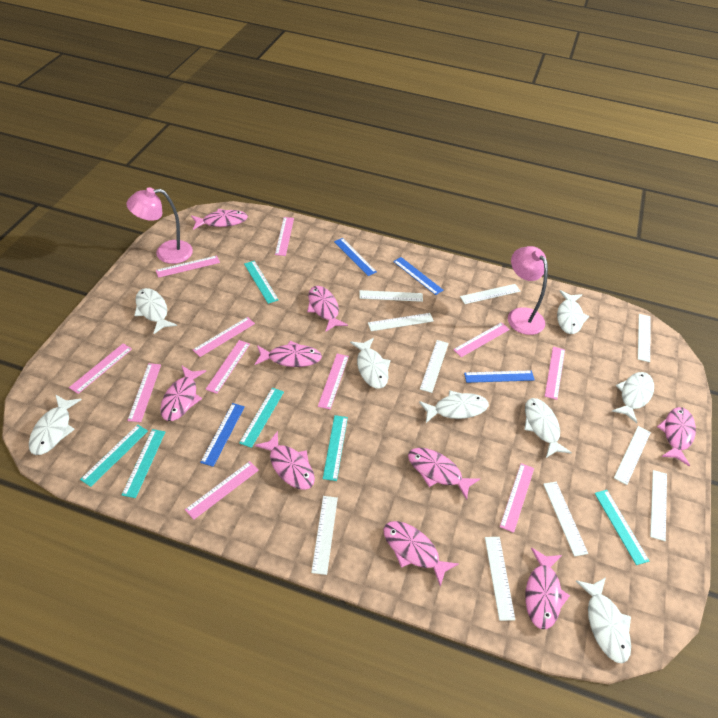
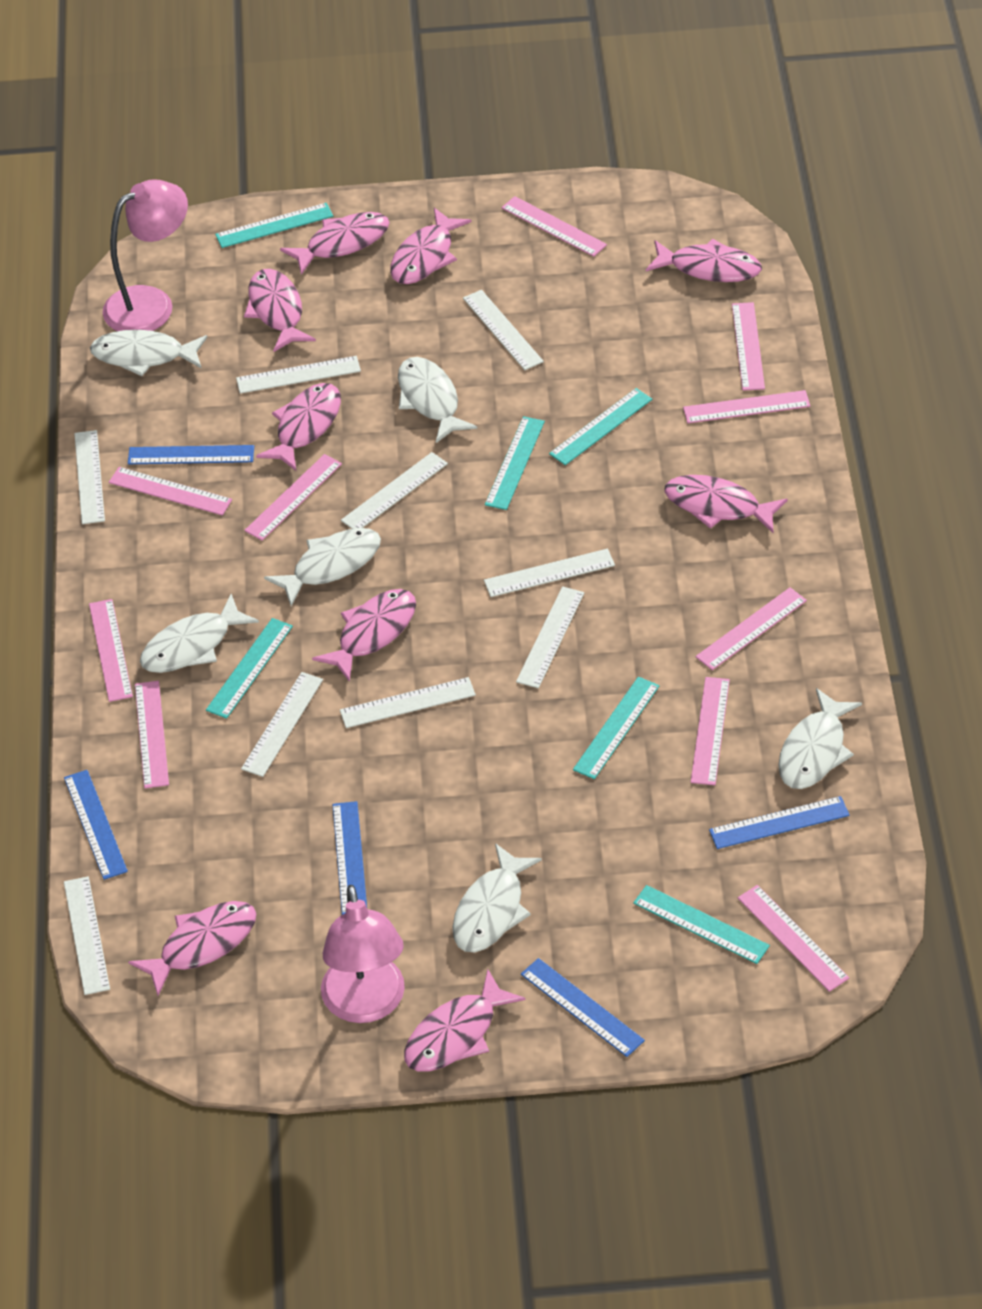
blue ruler: 4 -> 5
pink ruler: 11 -> 10
white fish: 8 -> 6
white ruler: 10 -> 9

